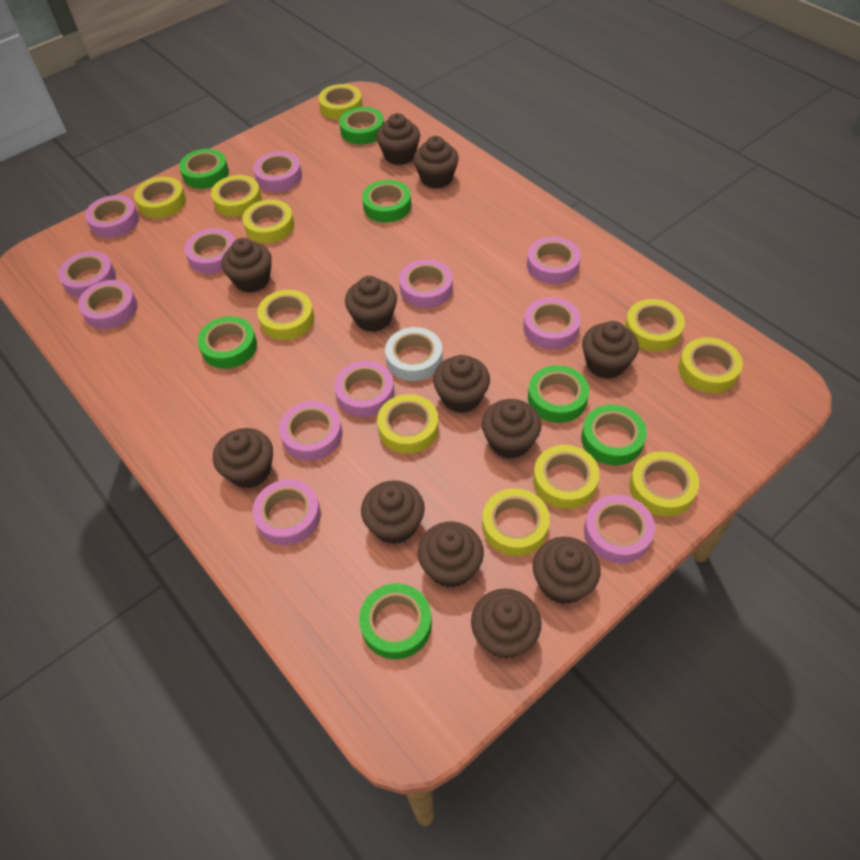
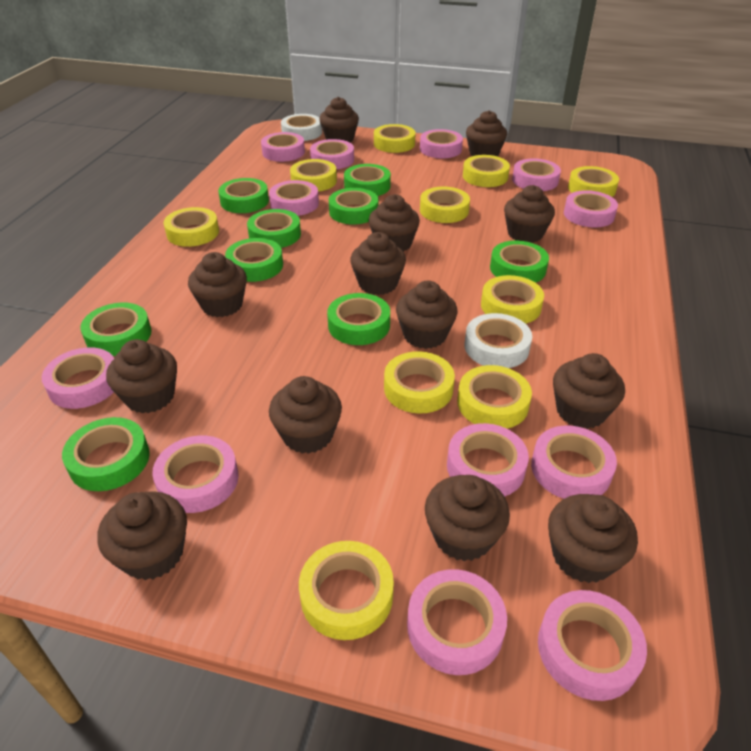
brown cupcake: 12 -> 13
green tape: 7 -> 9
white tape: 1 -> 2
yellow tape: 11 -> 10

